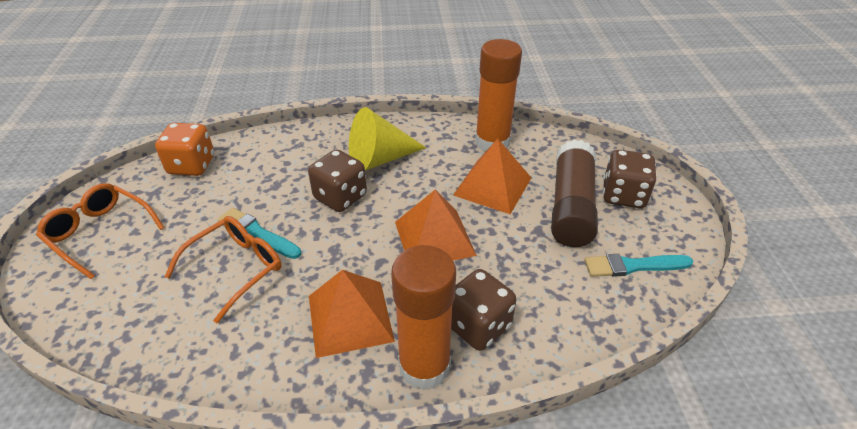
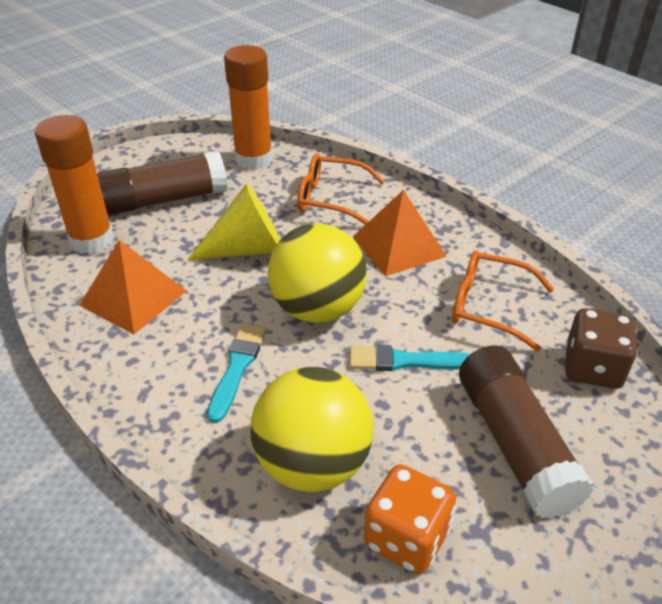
brown dice: 3 -> 1
brown glue stick: 1 -> 2
orange pyramid: 3 -> 2
yellow ball: 0 -> 2

